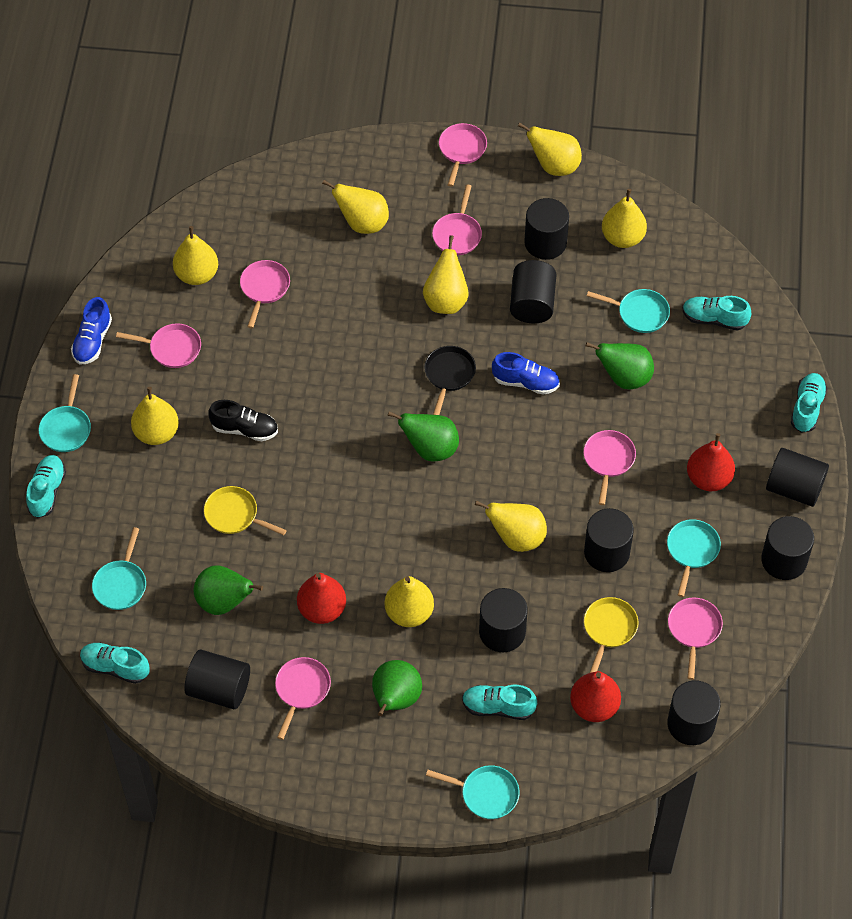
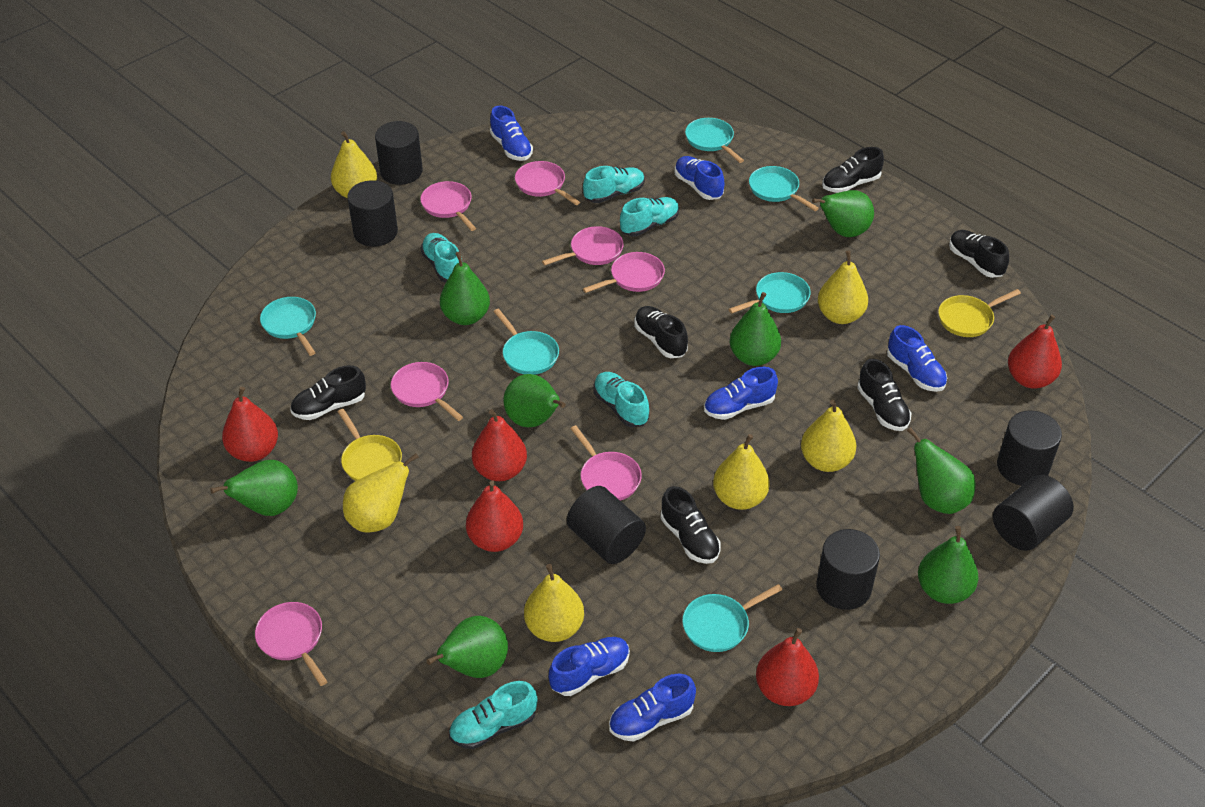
black cylinder: 8 -> 6
black pan: 1 -> 0
black shoe: 1 -> 6
blue shoe: 2 -> 6
green pear: 4 -> 8
red pear: 3 -> 5
turquoise pan: 5 -> 6
yellow pear: 8 -> 6

